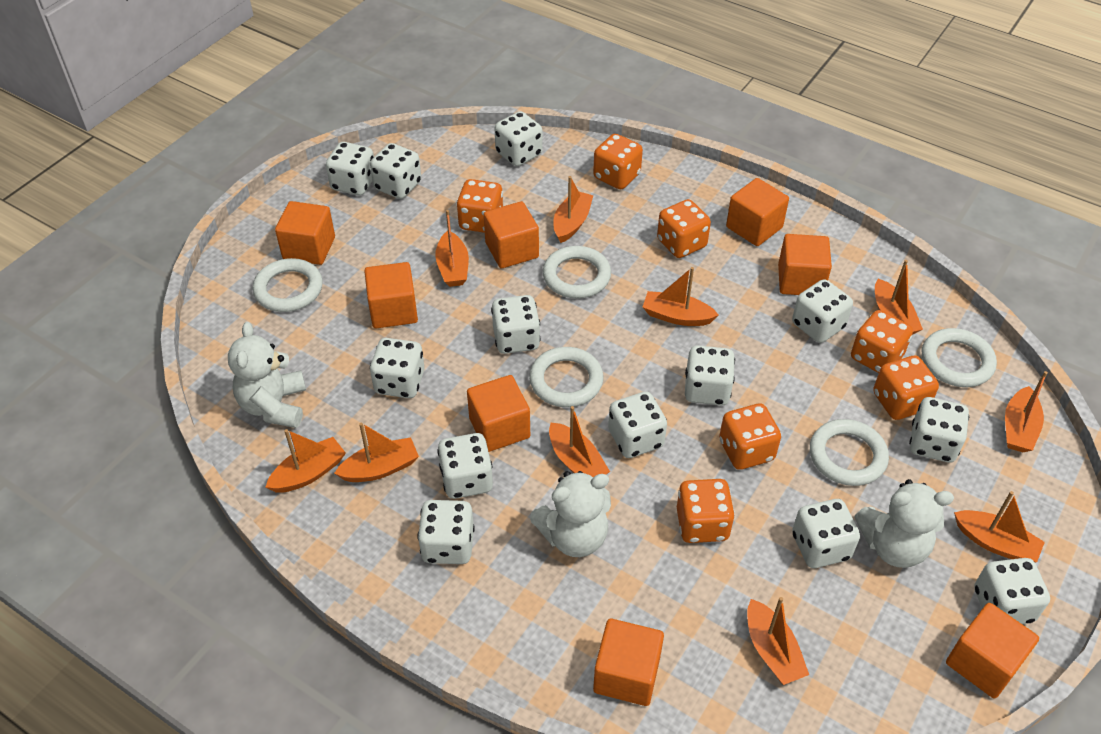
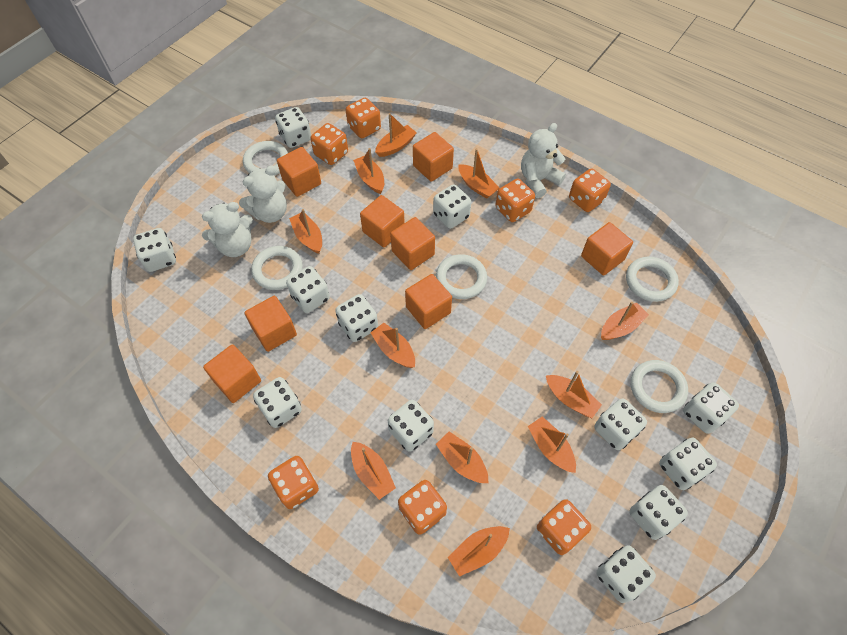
orange boat: 10 -> 11
white dice: 13 -> 12

